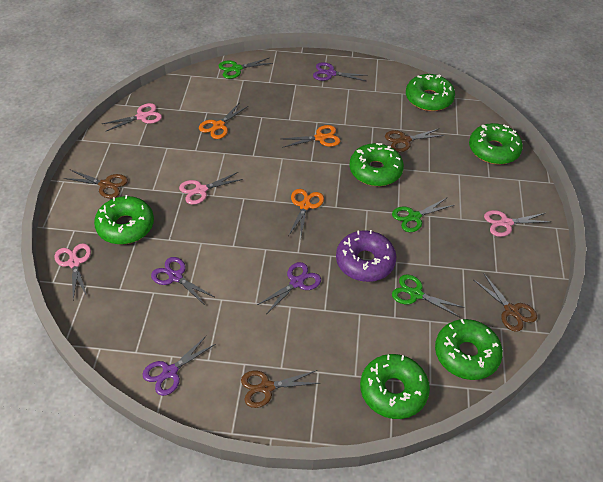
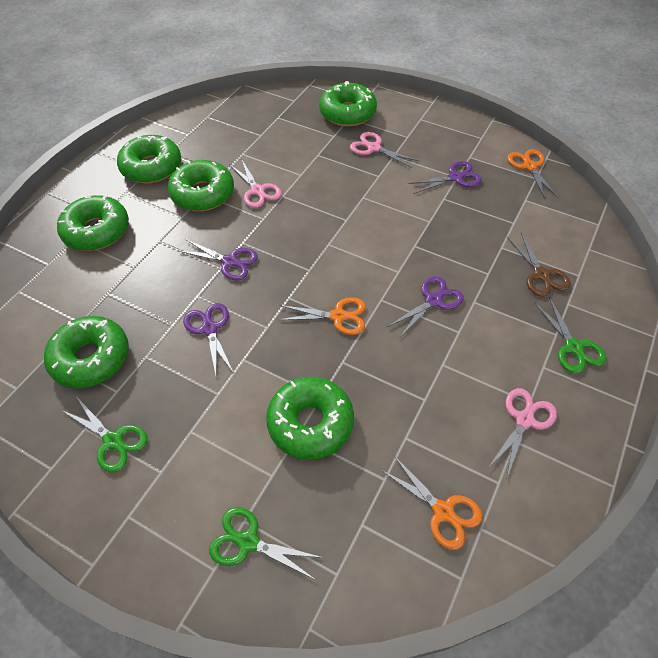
brown scissors: 4 -> 1
pink scissors: 4 -> 3
purple donut: 1 -> 0

